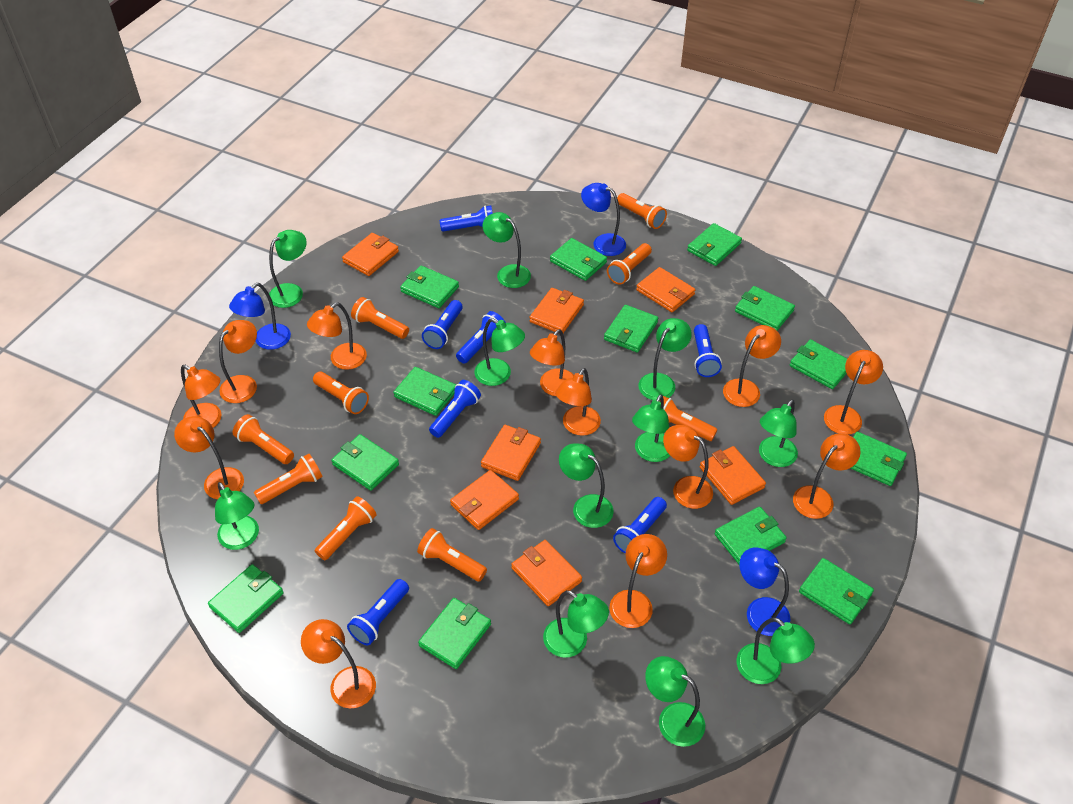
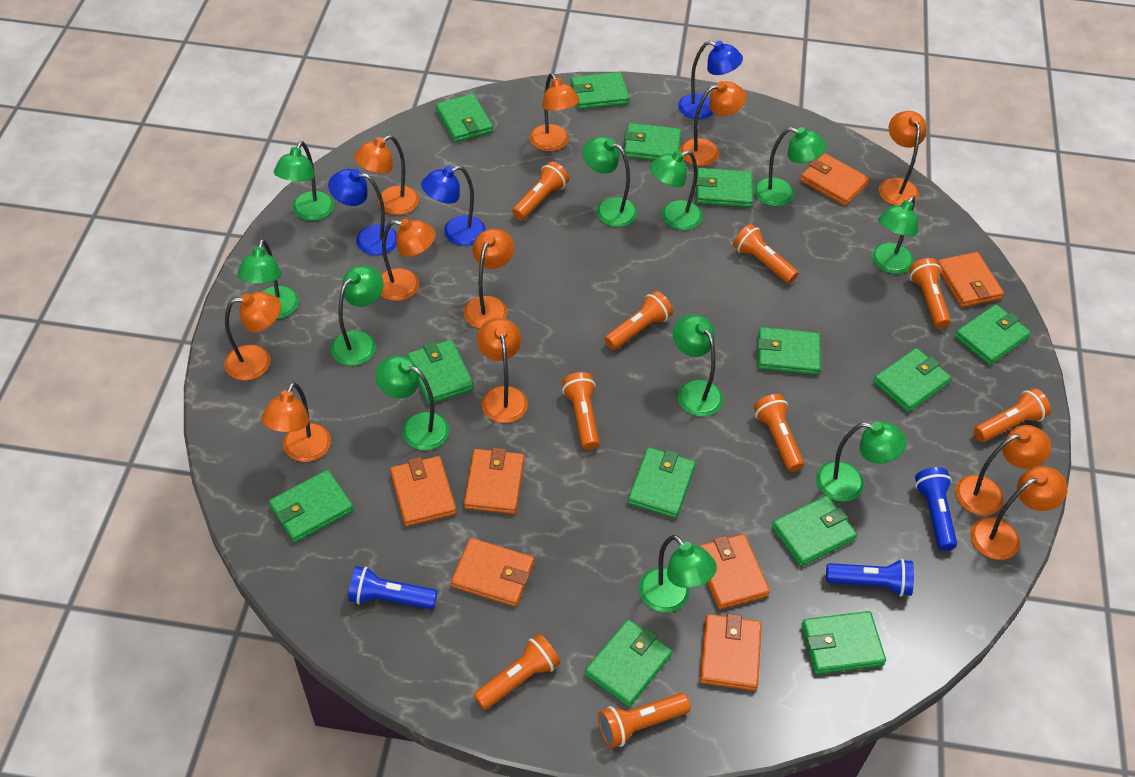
blue flashlight: 7 -> 3
orange lamp: 12 -> 11

